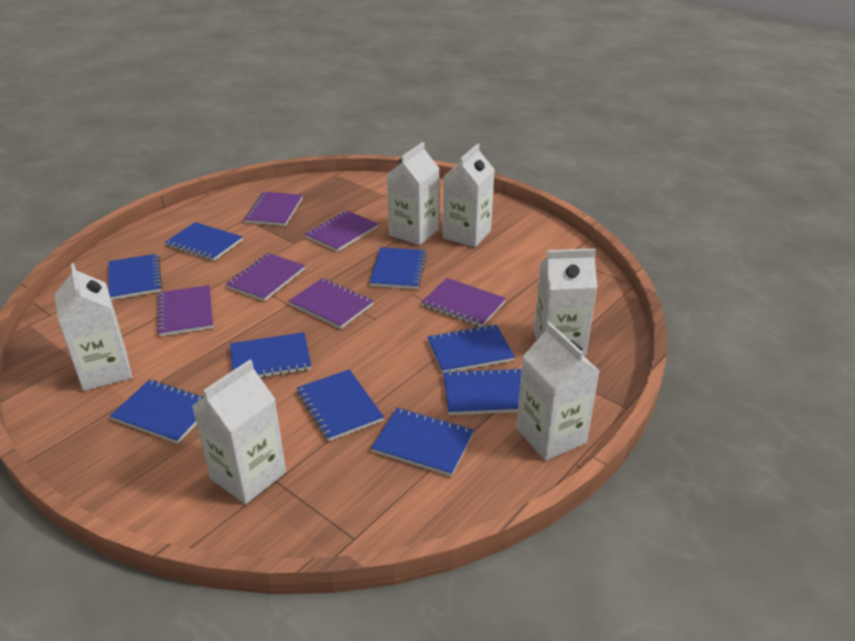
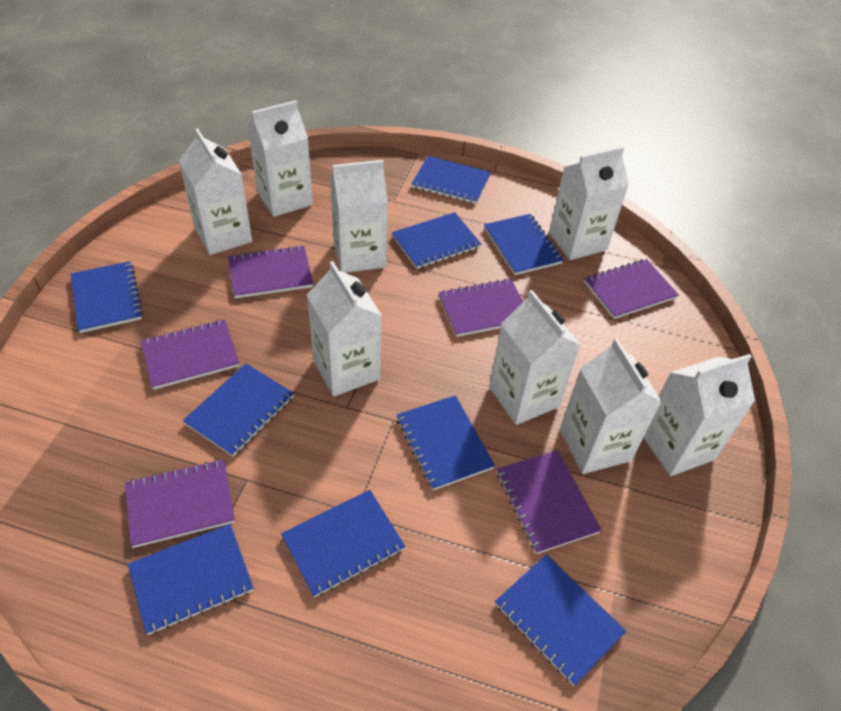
white carton: 6 -> 8

